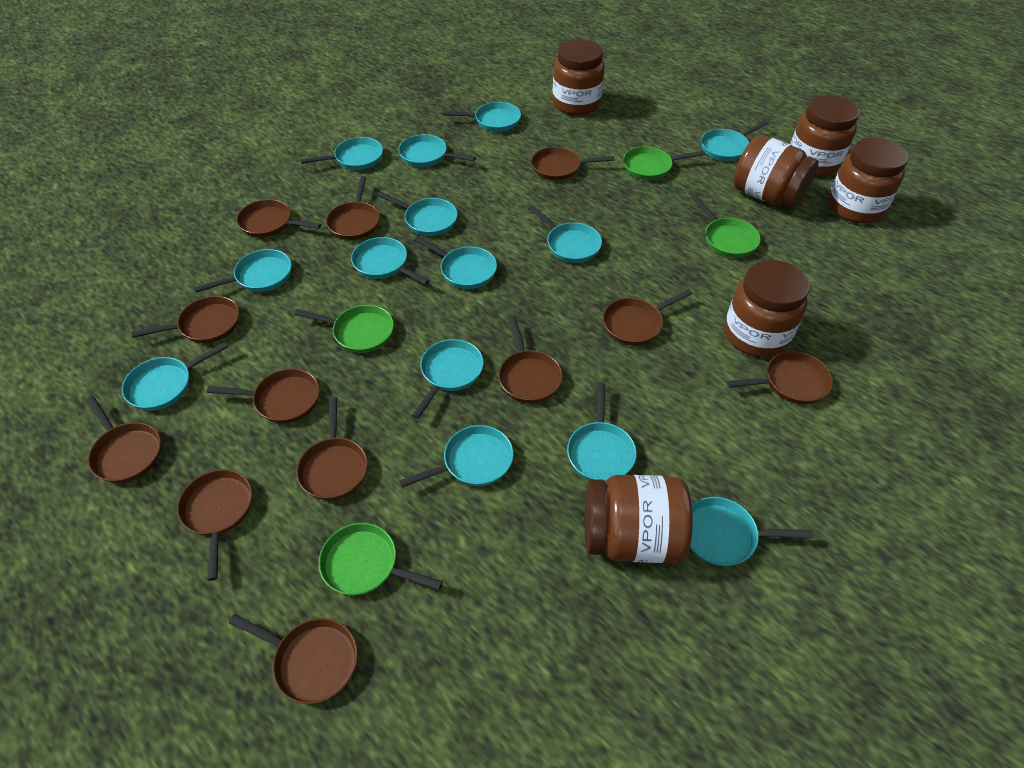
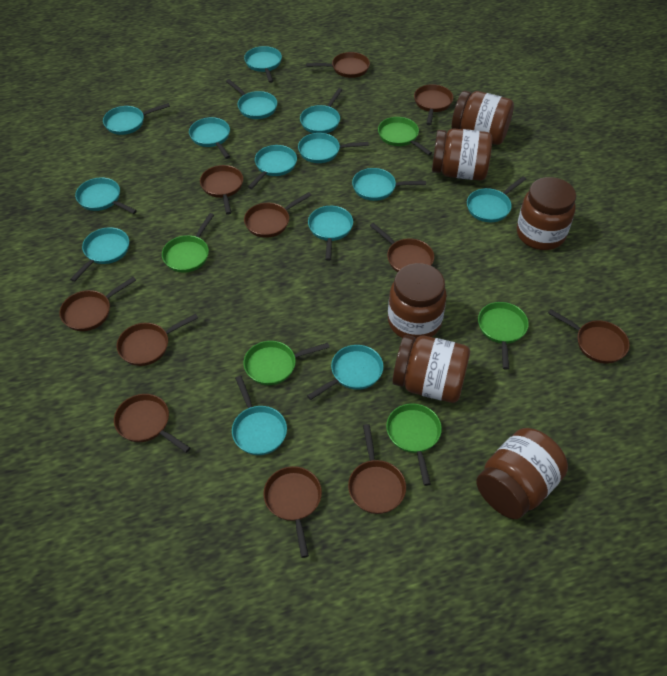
brown pan: 12 -> 11
green pan: 4 -> 5

